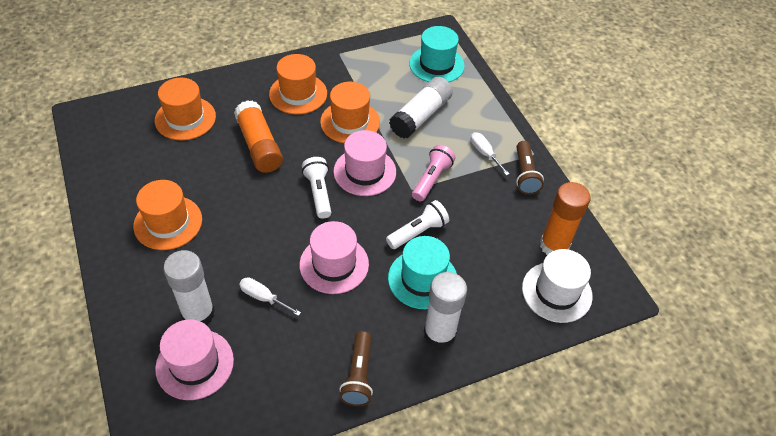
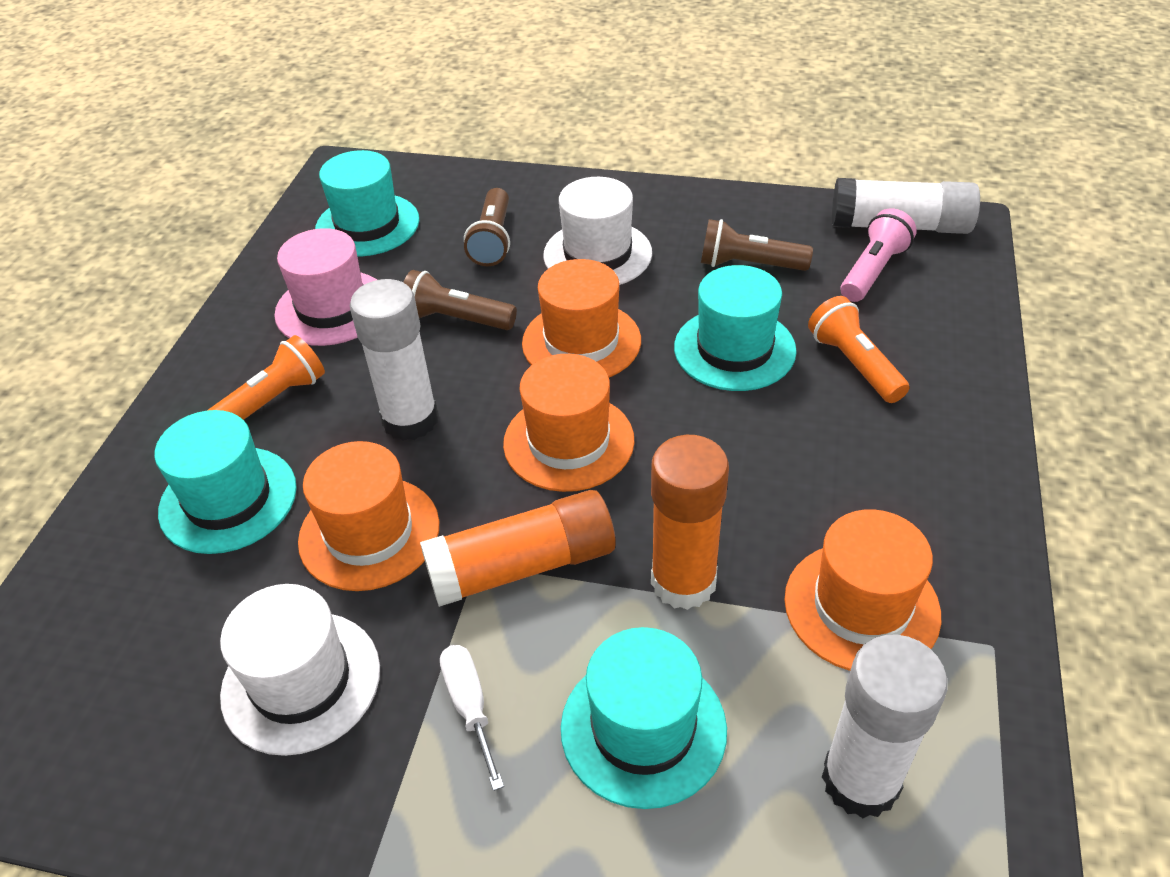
brown flashlight: 2 -> 3
orange flashlight: 0 -> 2
pink hat: 3 -> 1
turquoise hat: 2 -> 4
white flashlight: 2 -> 0
white hat: 1 -> 2
white screwdriver: 2 -> 1

